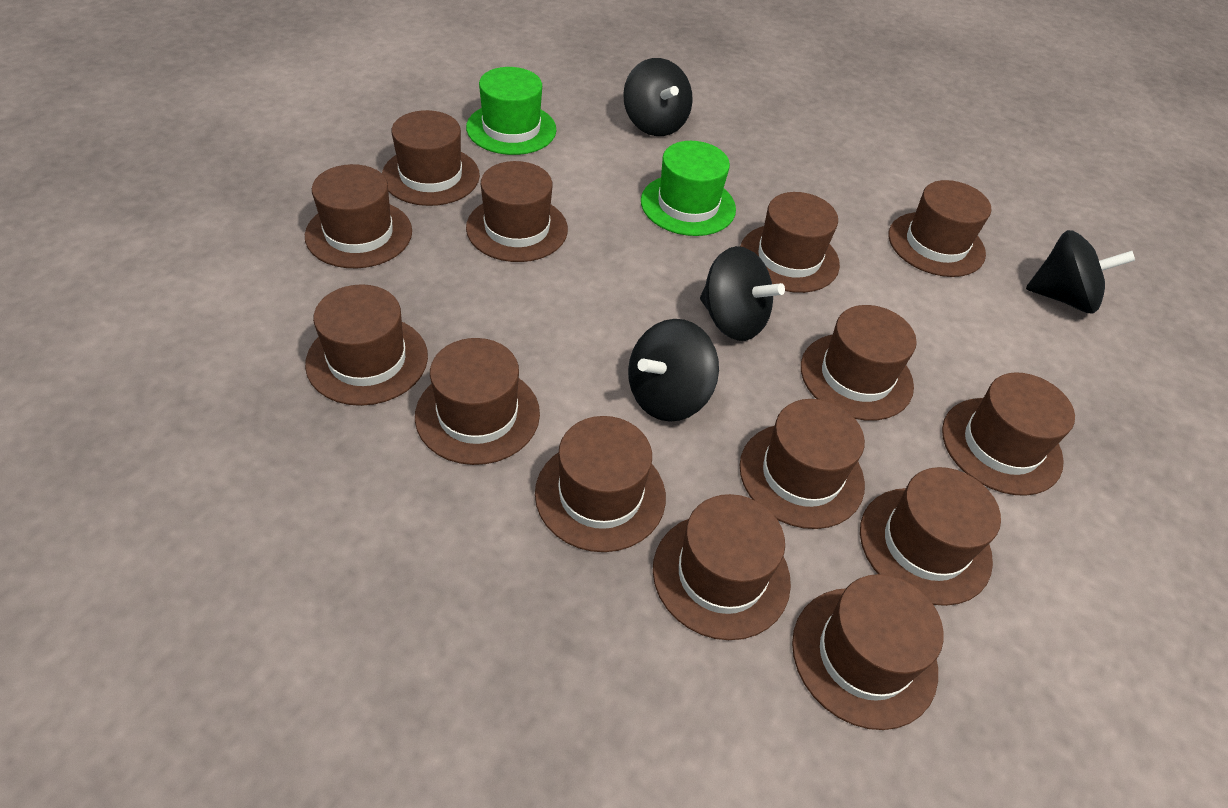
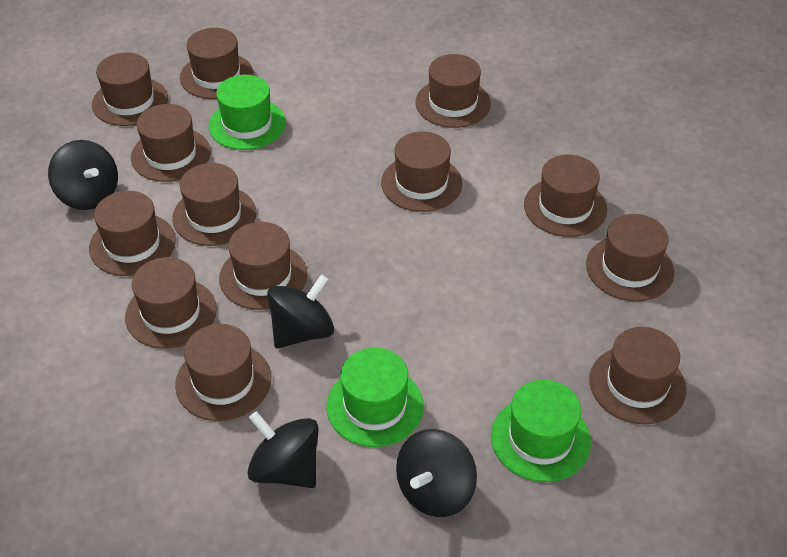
brown hat: 14 -> 13
green hat: 2 -> 3

